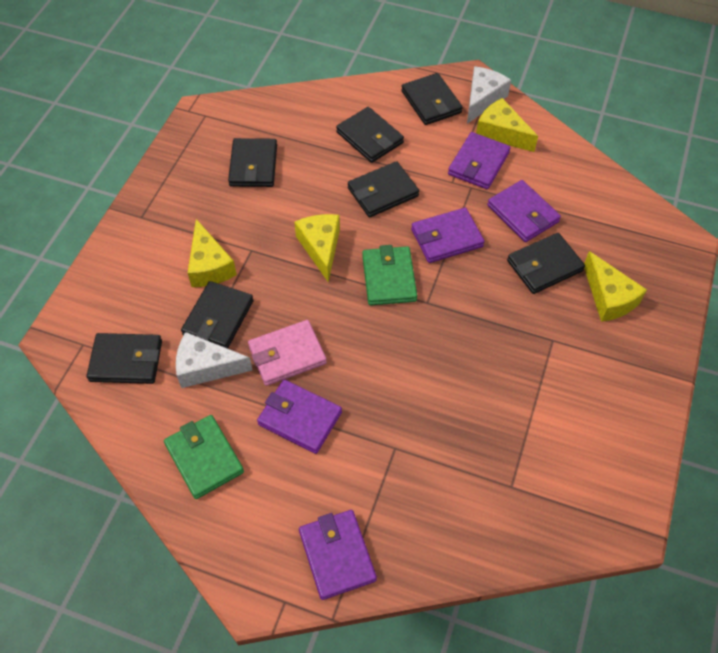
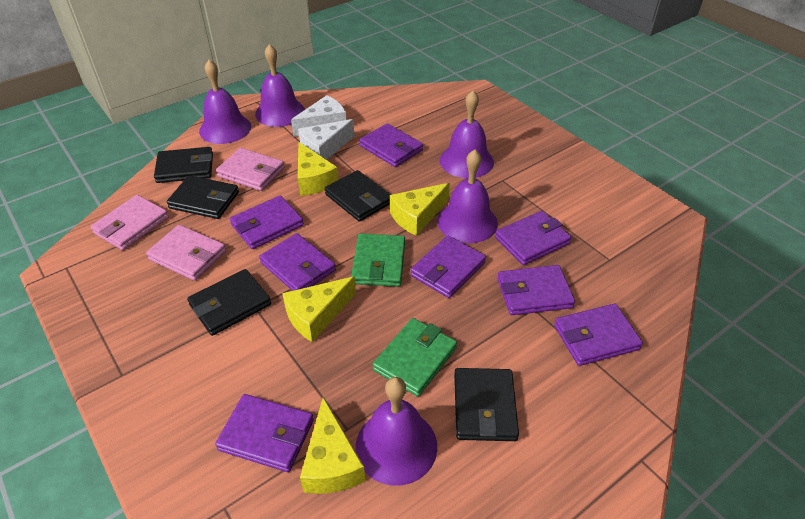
black wallet: 7 -> 5
pink wallet: 1 -> 3
purple bell: 0 -> 5
purple wallet: 5 -> 8

